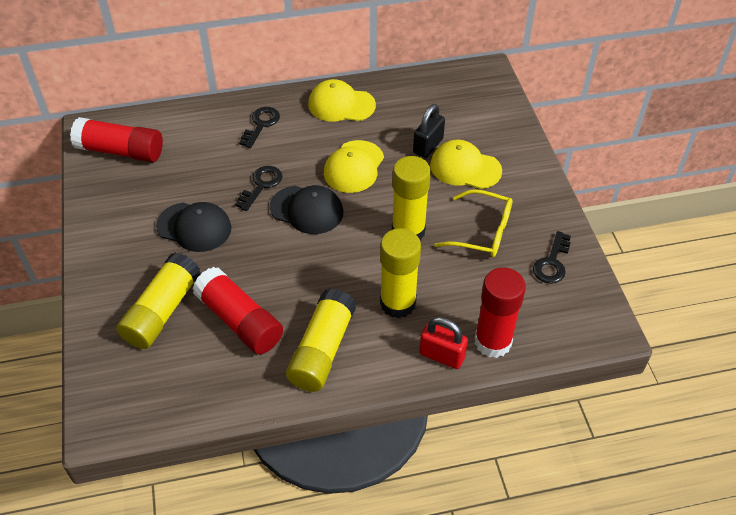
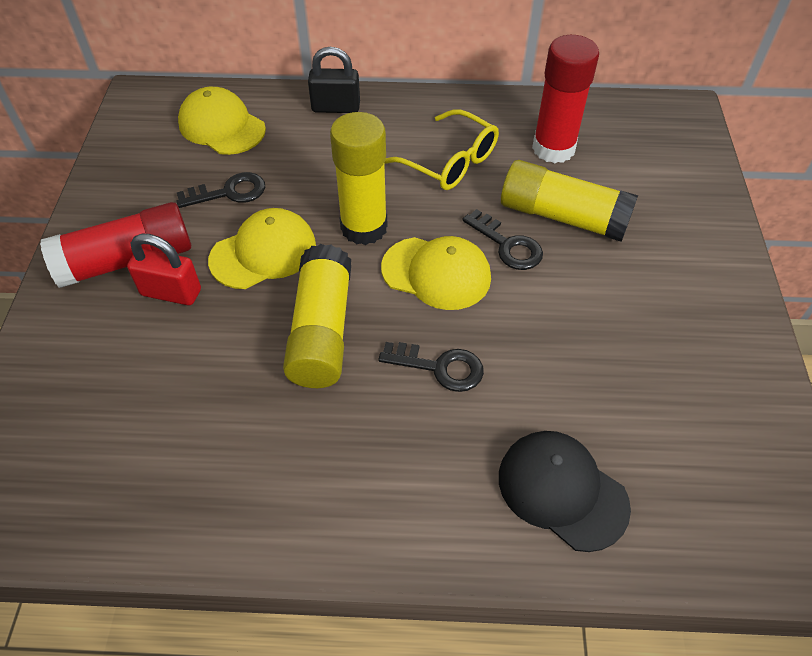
black cap: 2 -> 1
red glue stick: 3 -> 2
yellow glue stick: 4 -> 3

